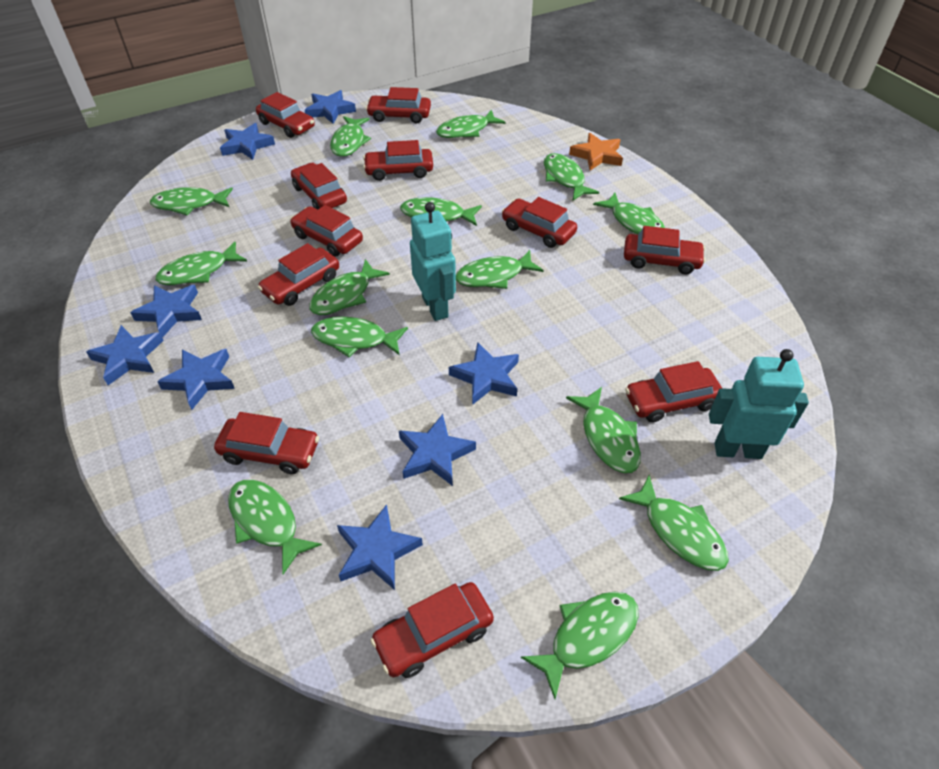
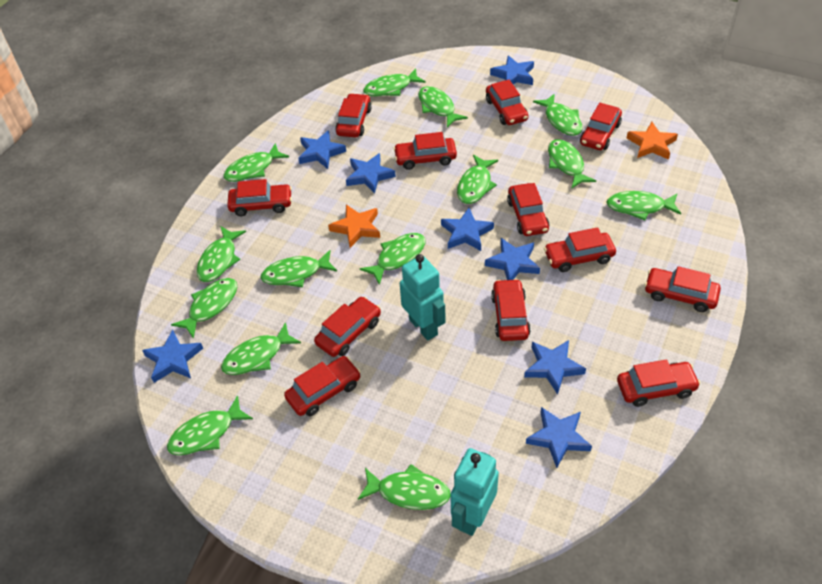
orange star: 1 -> 2
red car: 11 -> 12

